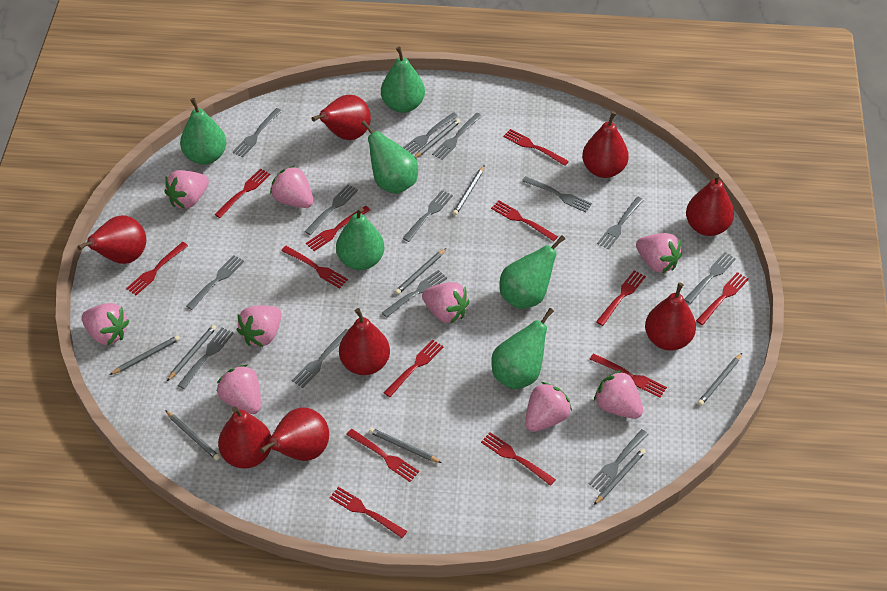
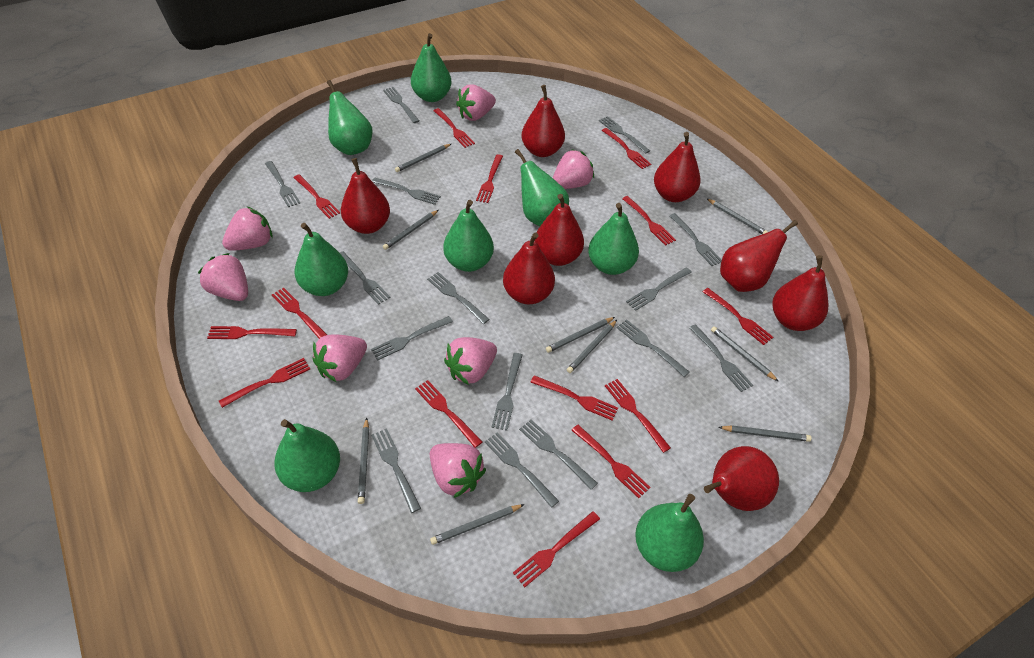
green pear: 6 -> 8
grey fork: 13 -> 15
pink strawberry: 9 -> 7
red fork: 13 -> 14

